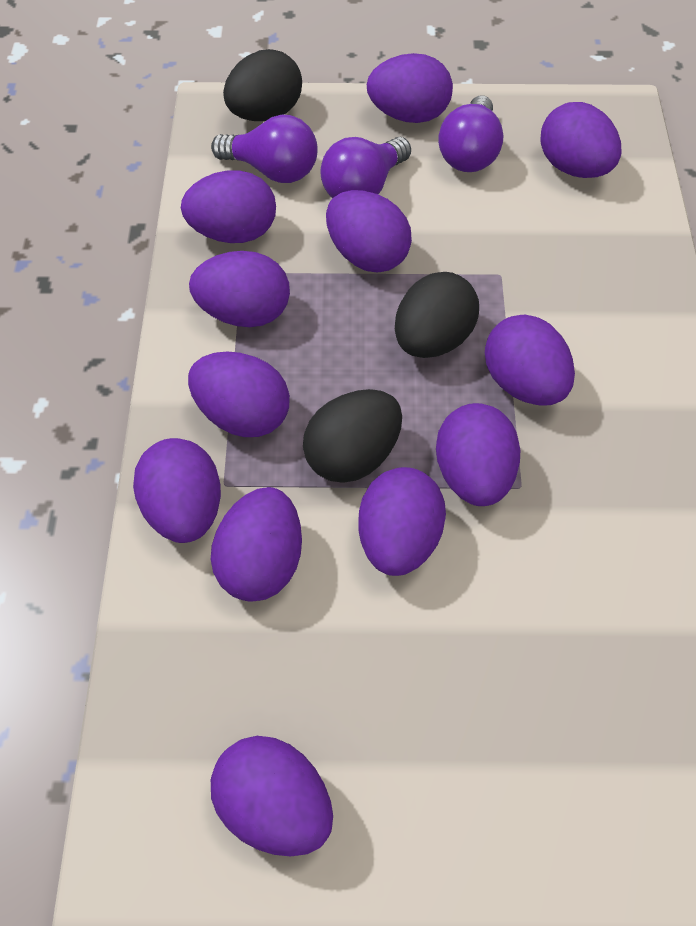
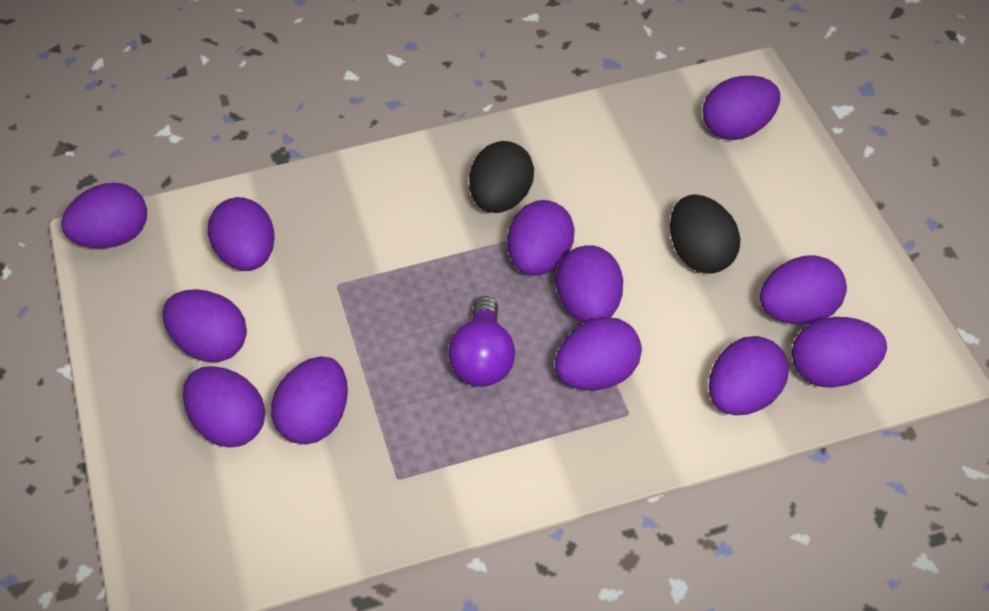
black egg: 3 -> 2
purple light bulb: 3 -> 1

